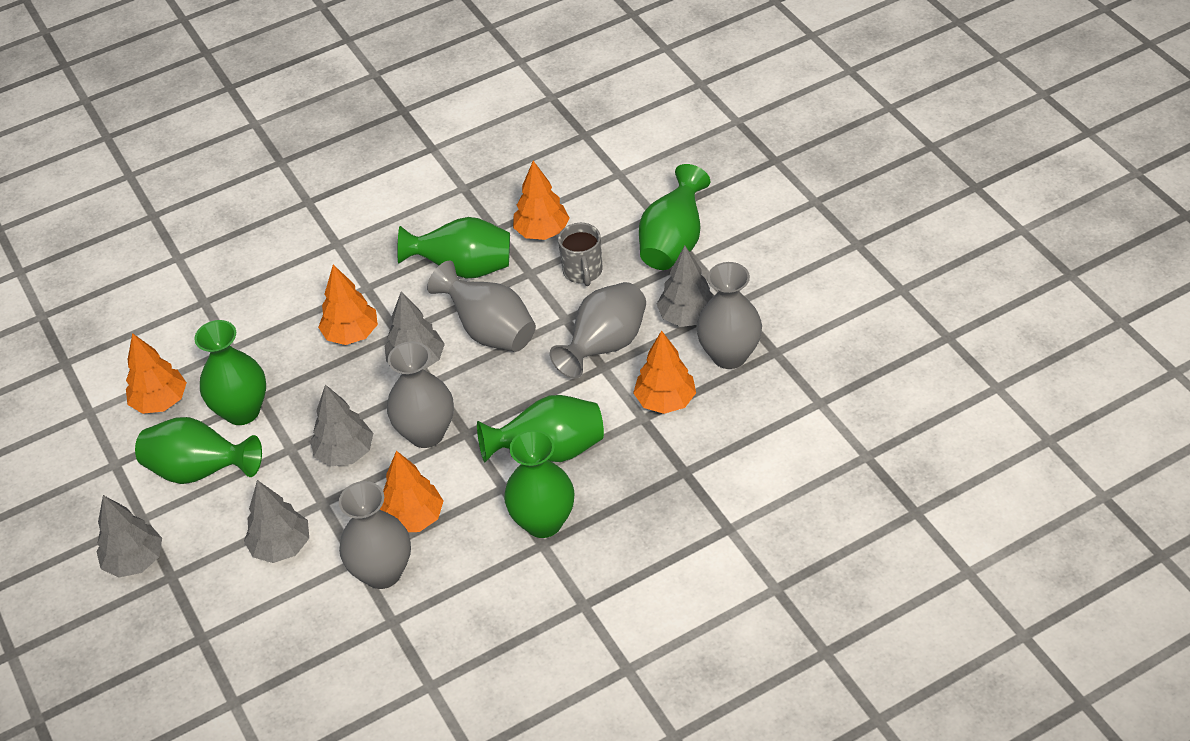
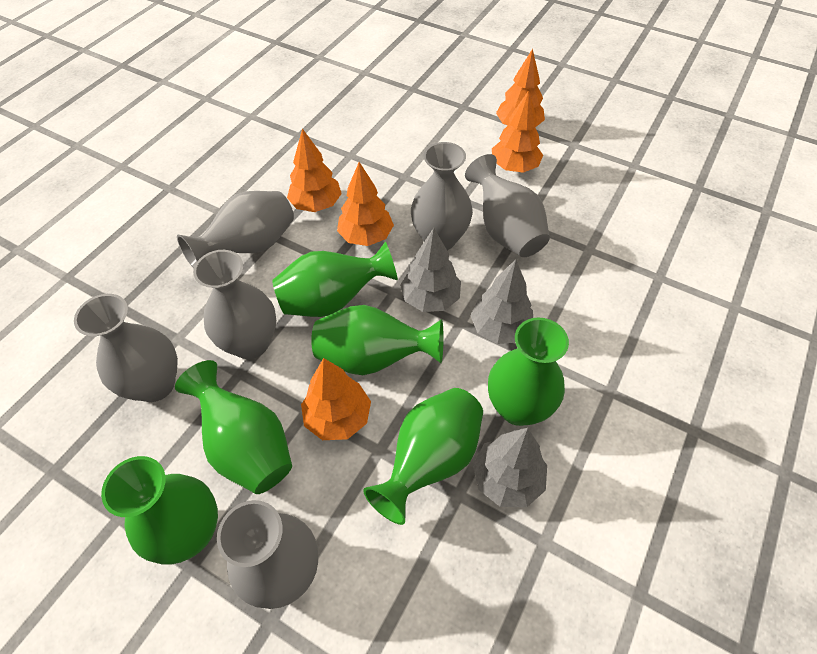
grey mug: 1 -> 0
grey tree: 5 -> 3
grey vase: 5 -> 6

